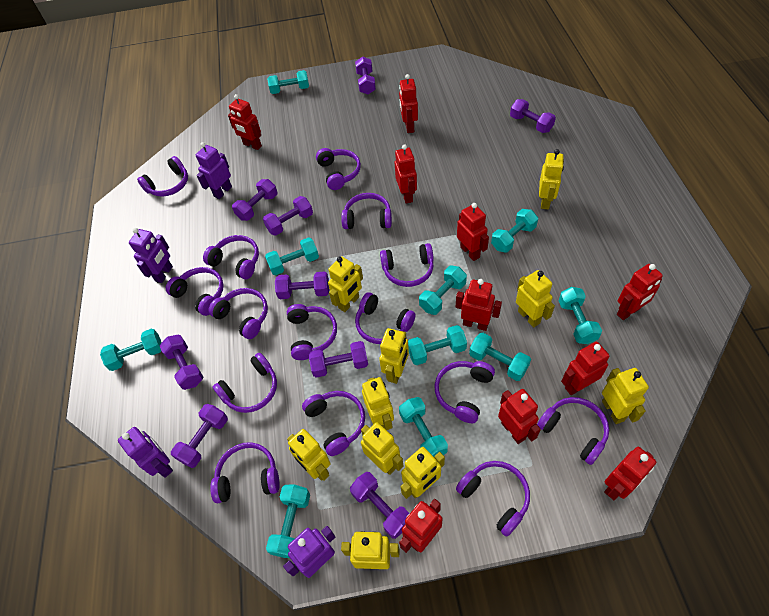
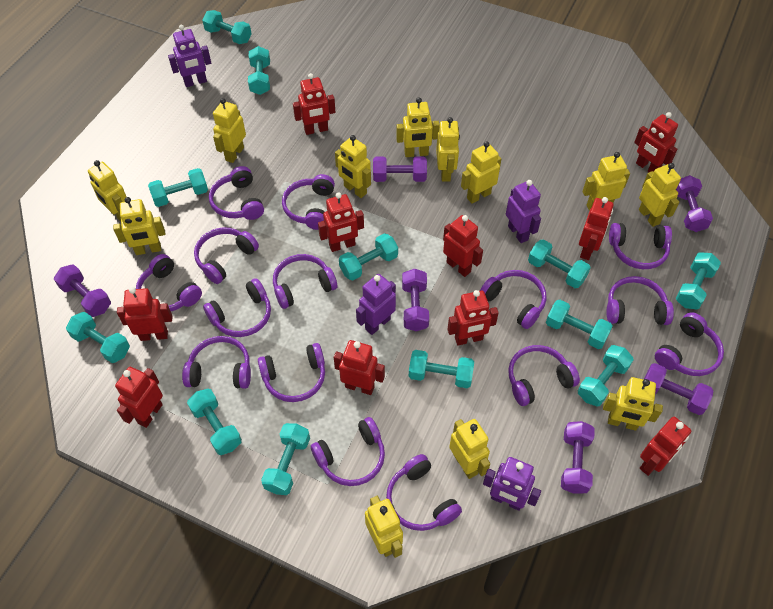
purple dumbbell: 9 -> 6
turquoise dumbbell: 10 -> 12
yellow robot: 10 -> 12

